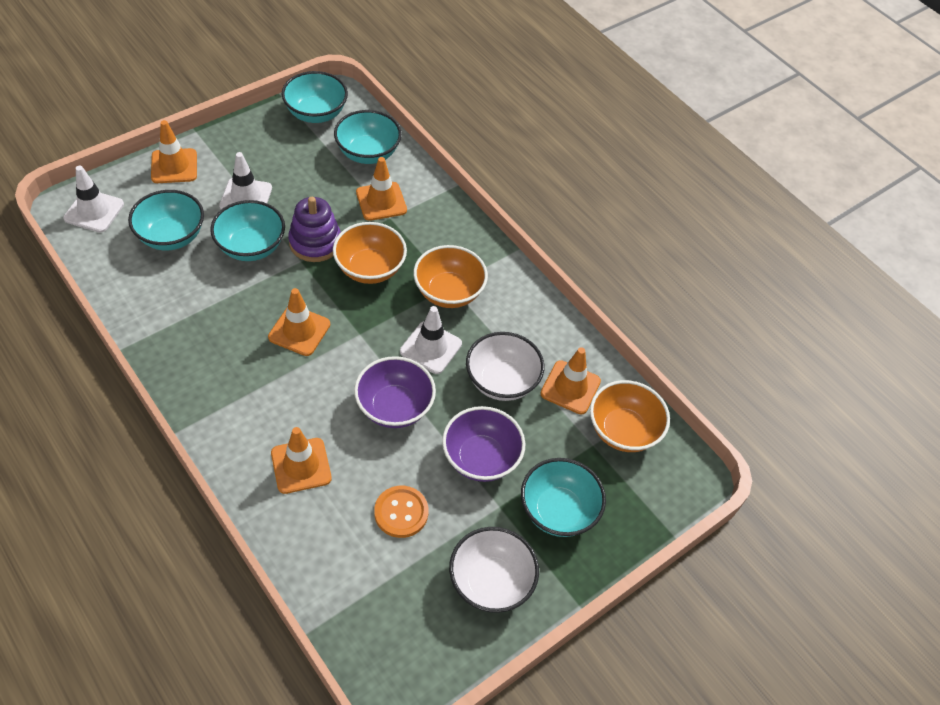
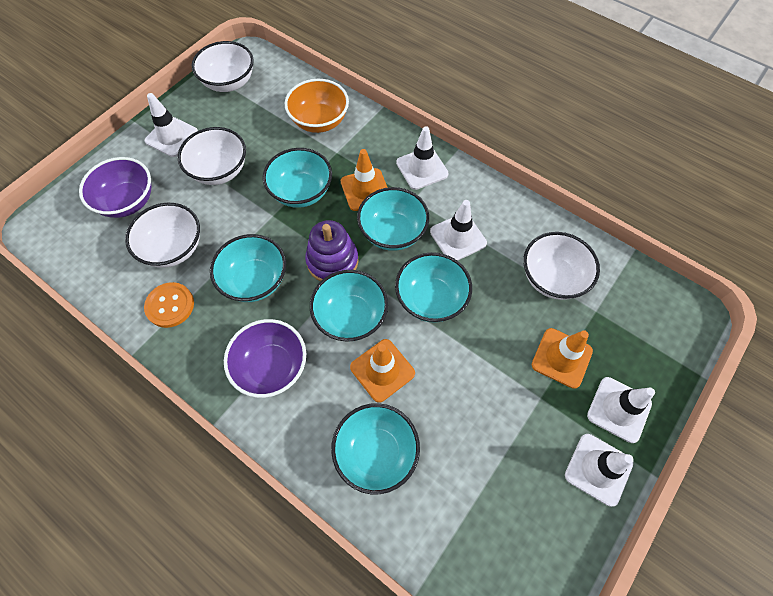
orange bowl: 3 -> 1
orange traffic cone: 5 -> 3
turquoise bowl: 5 -> 6
white bowl: 2 -> 4
white traffic cone: 3 -> 5

